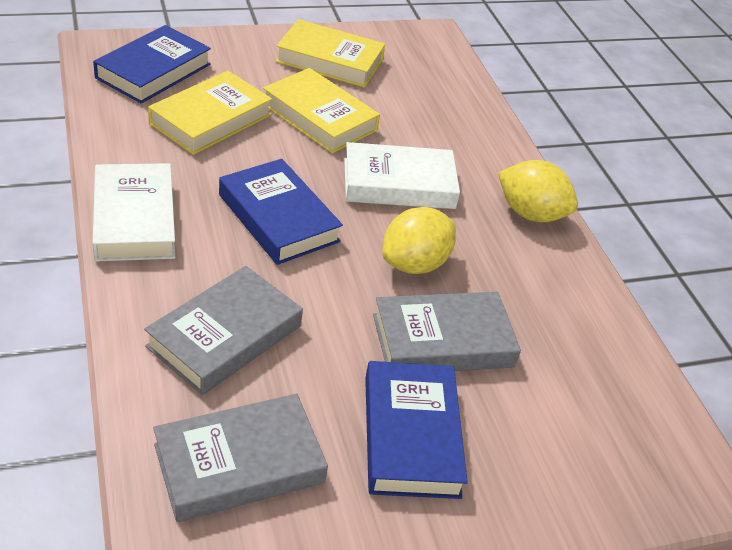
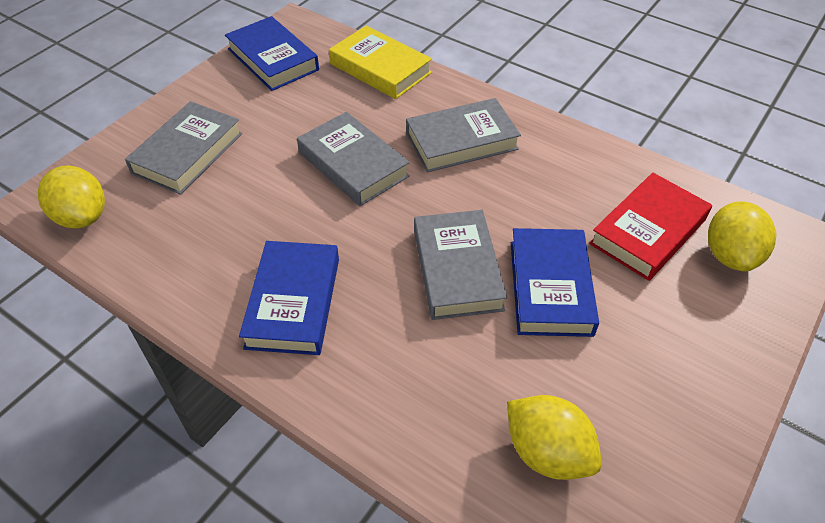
grey book: 3 -> 4
red book: 0 -> 1
white book: 2 -> 0
yellow book: 3 -> 1
yellow lemon: 2 -> 3

